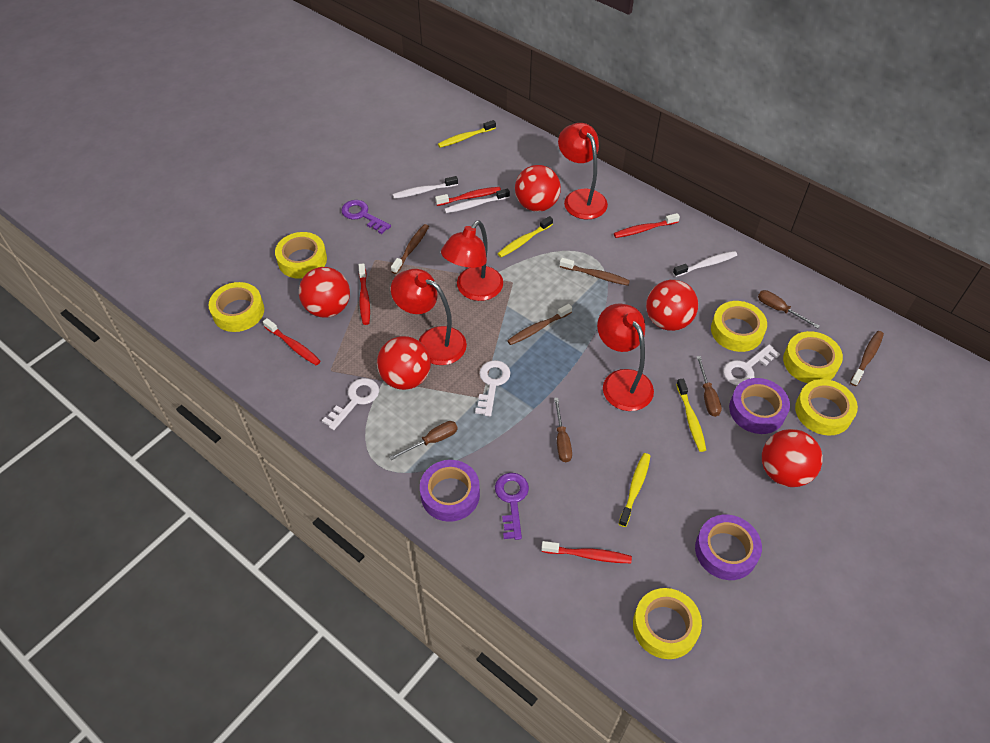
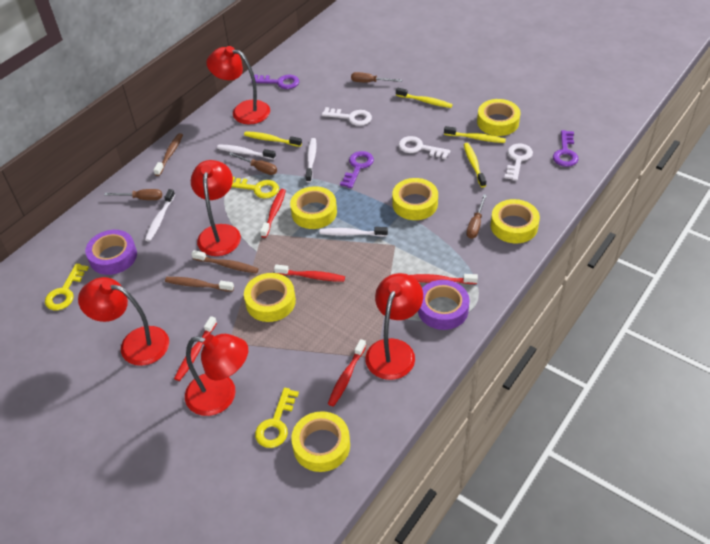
brown toothbrush: 4 -> 3
purple key: 2 -> 3
purple tape: 3 -> 2
red ball: 5 -> 0
red lamp: 4 -> 5
white toothbrush: 3 -> 4
yellow key: 0 -> 3

